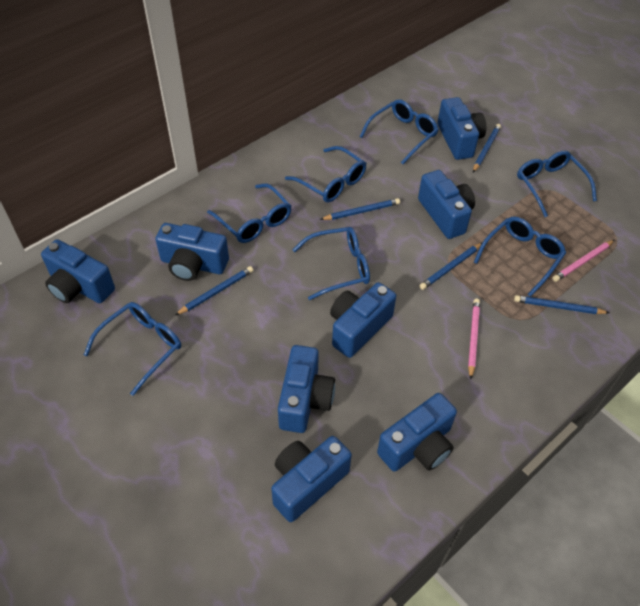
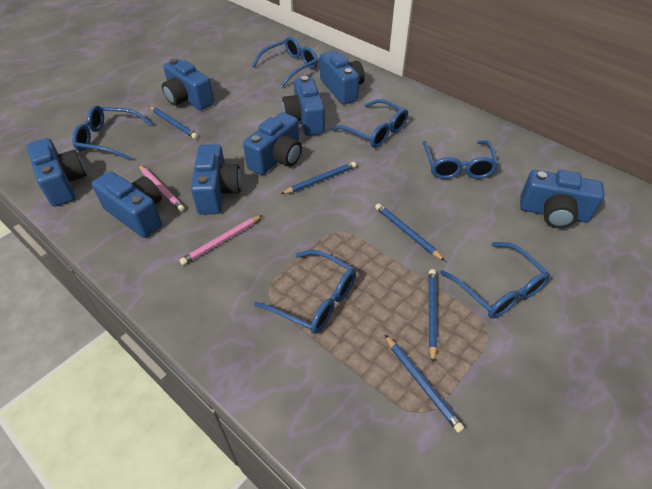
blue glasses: 7 -> 6

